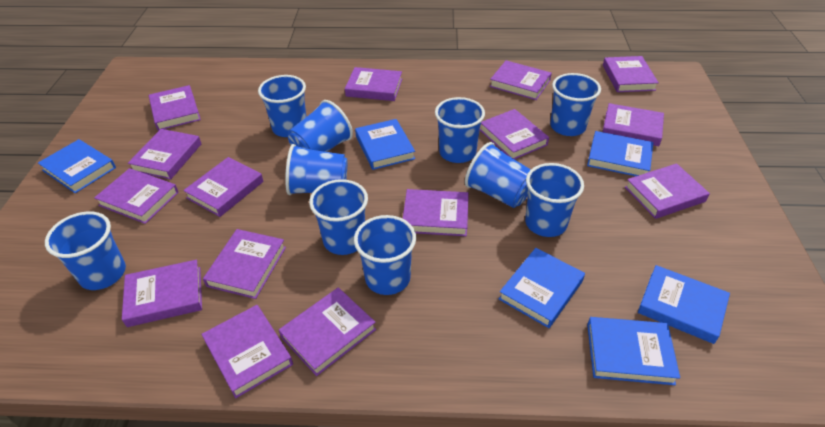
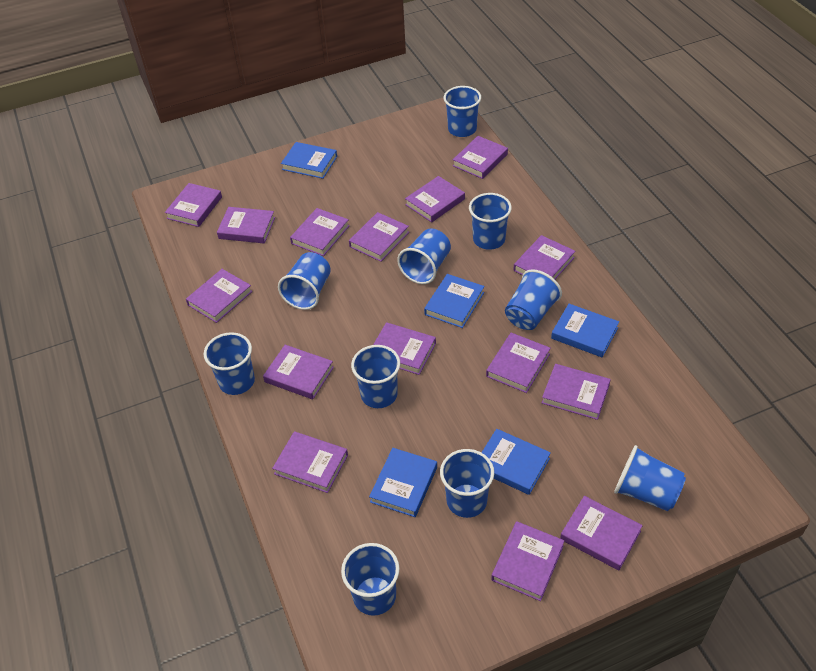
blue book: 6 -> 5

